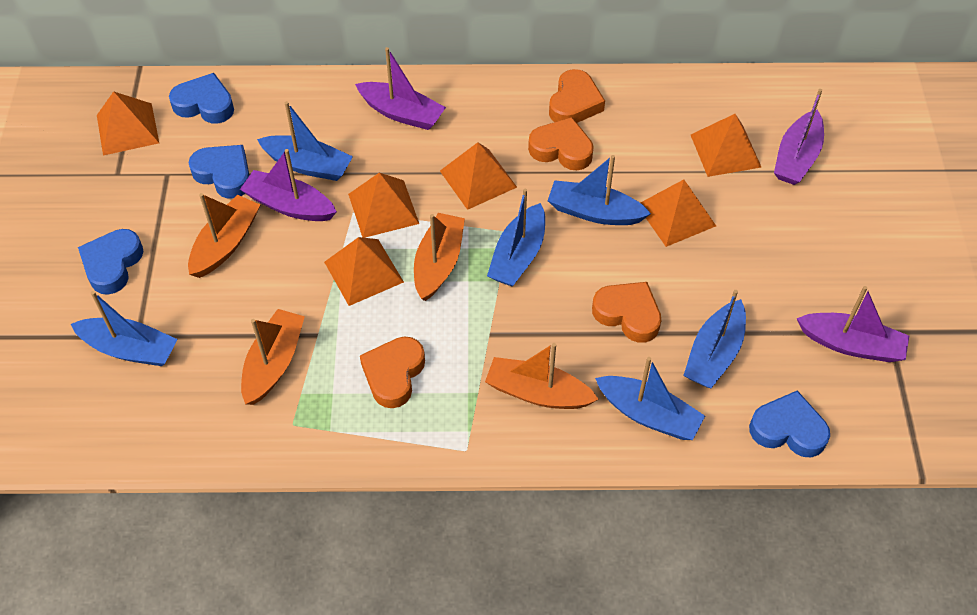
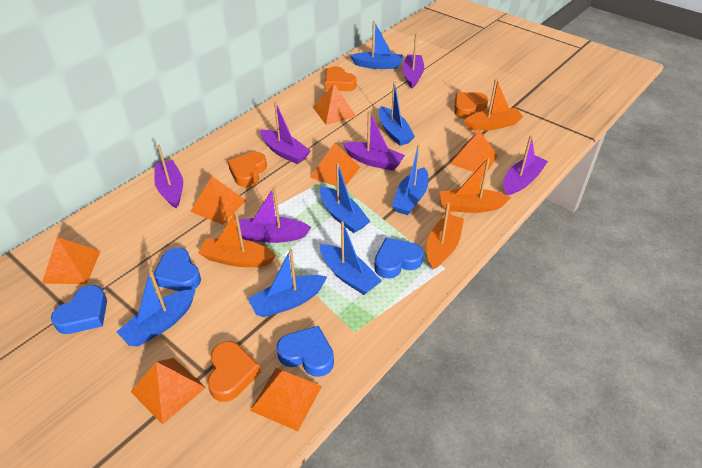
blue boat: 6 -> 7
orange pyramid: 6 -> 7
purple boat: 4 -> 6

